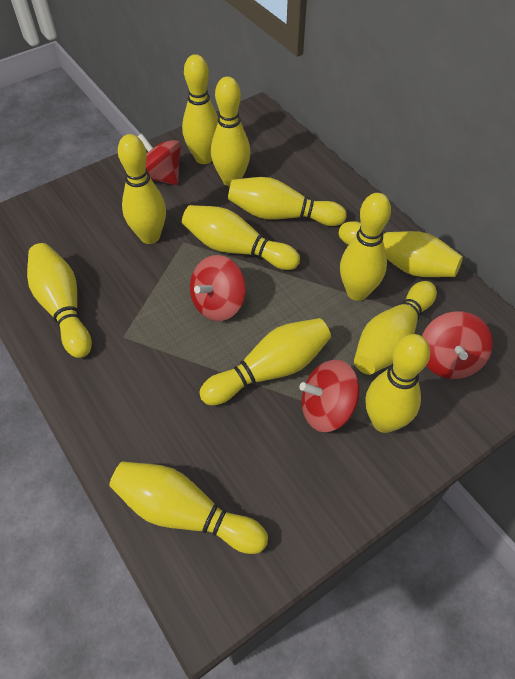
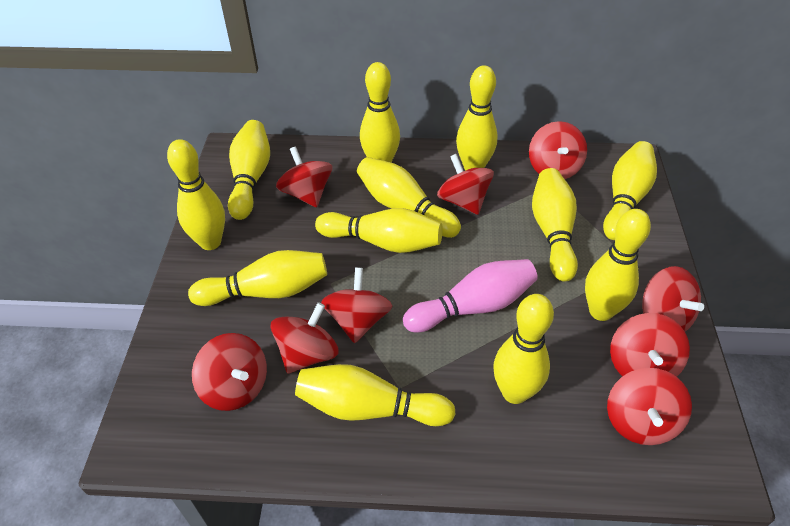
pink bowling pin: 0 -> 1
red spinning top: 4 -> 9

